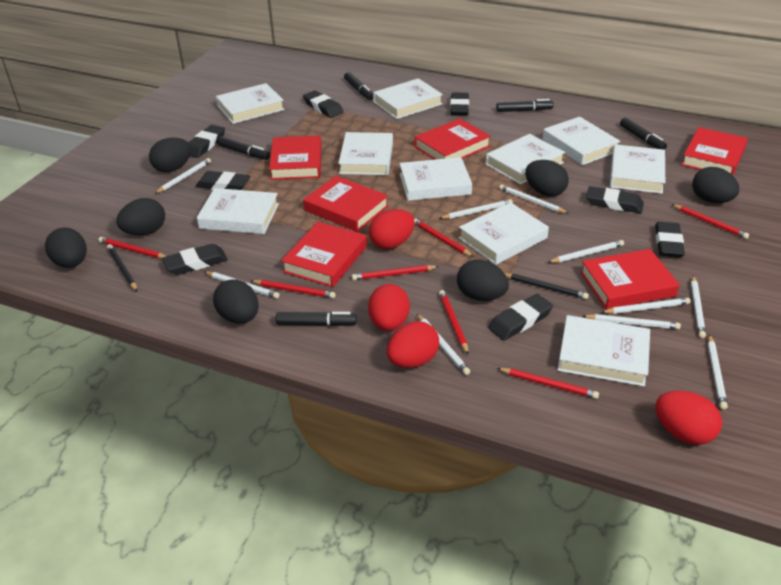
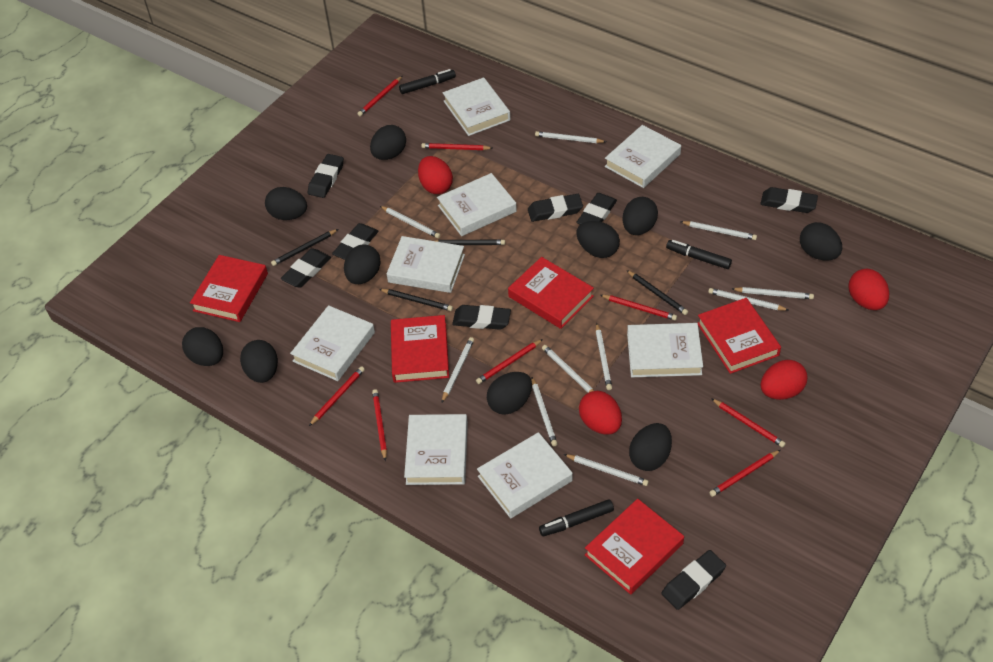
black egg: 7 -> 10
black marker: 5 -> 3
black pencil: 2 -> 4
red book: 6 -> 5
red pencil: 7 -> 8
white book: 10 -> 8

